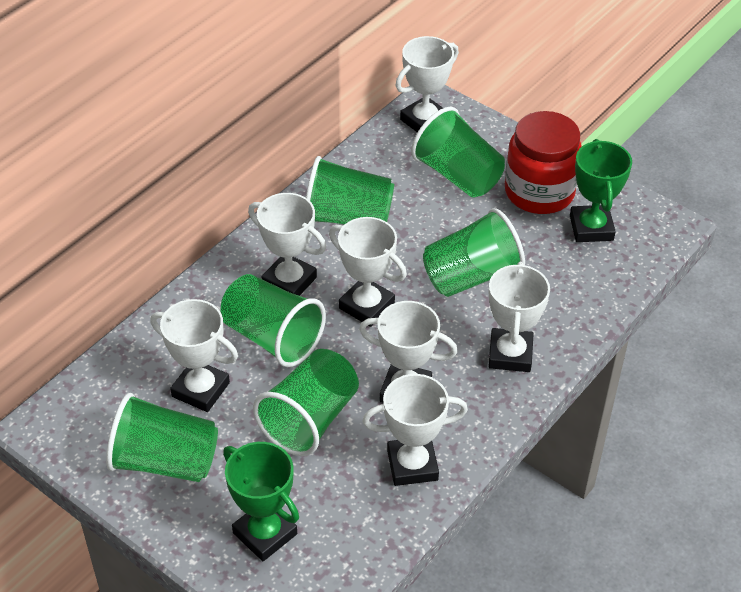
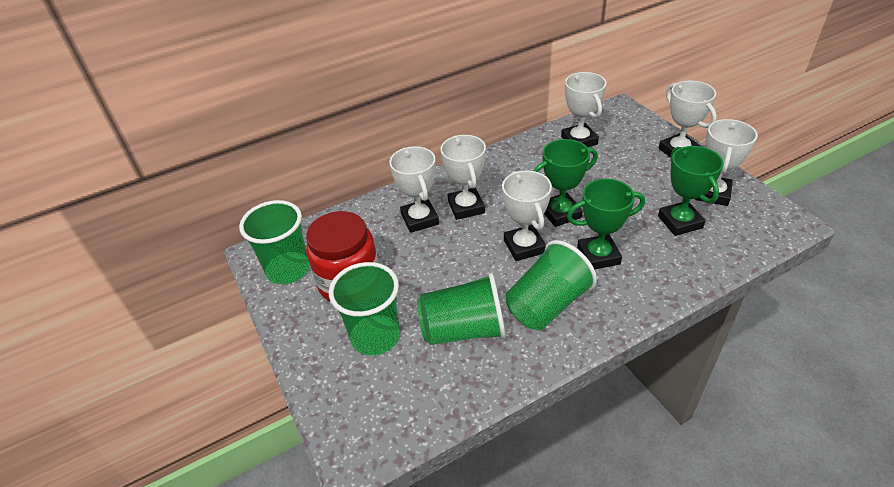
green cup: 6 -> 4
green trophy: 2 -> 3
white trophy: 7 -> 6

